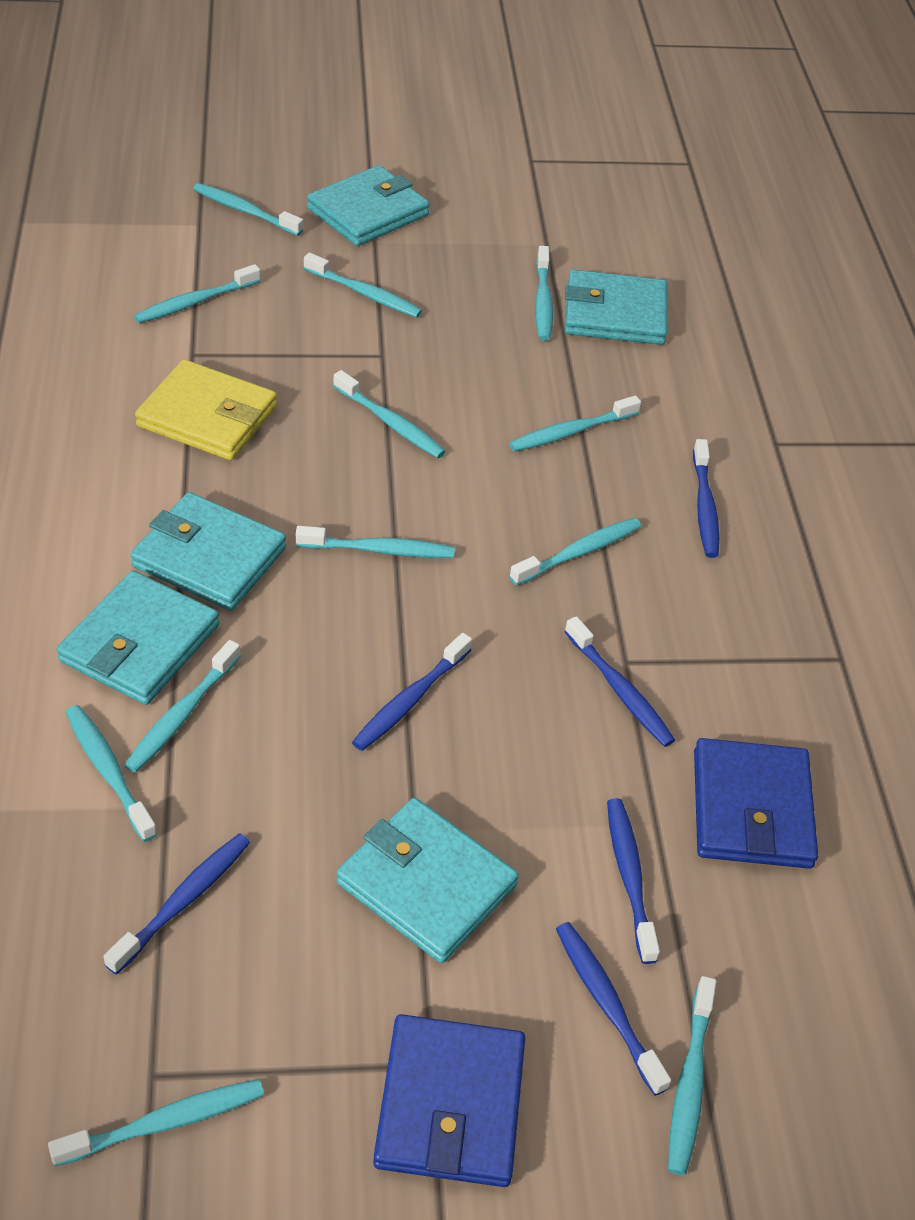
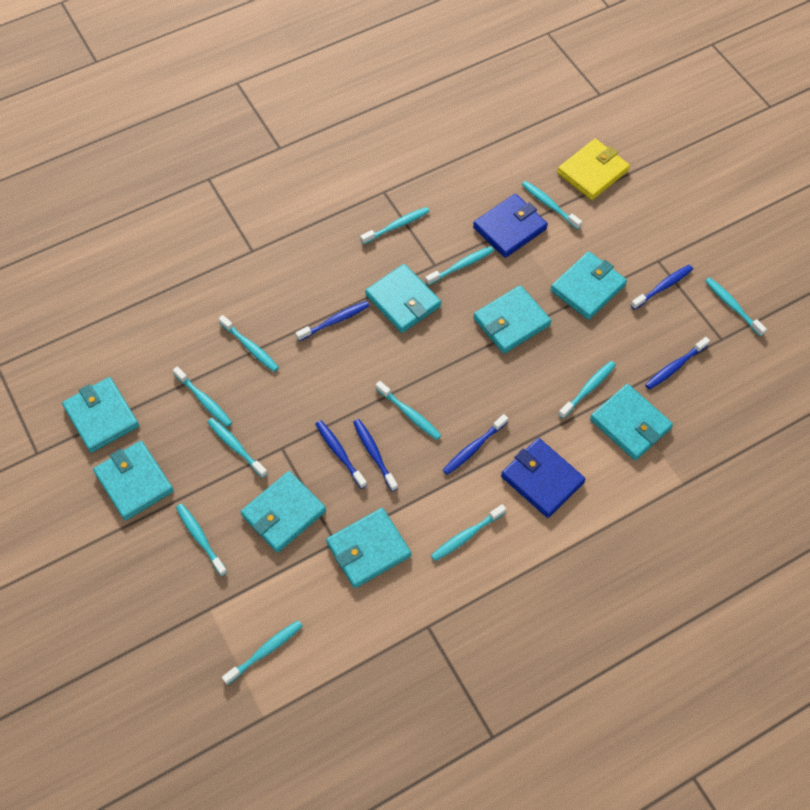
turquoise wallet: 5 -> 8

